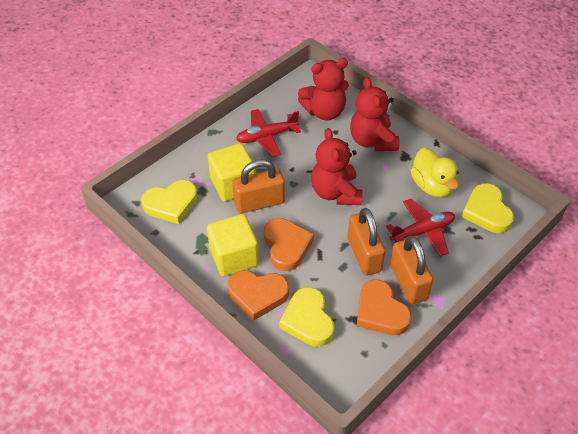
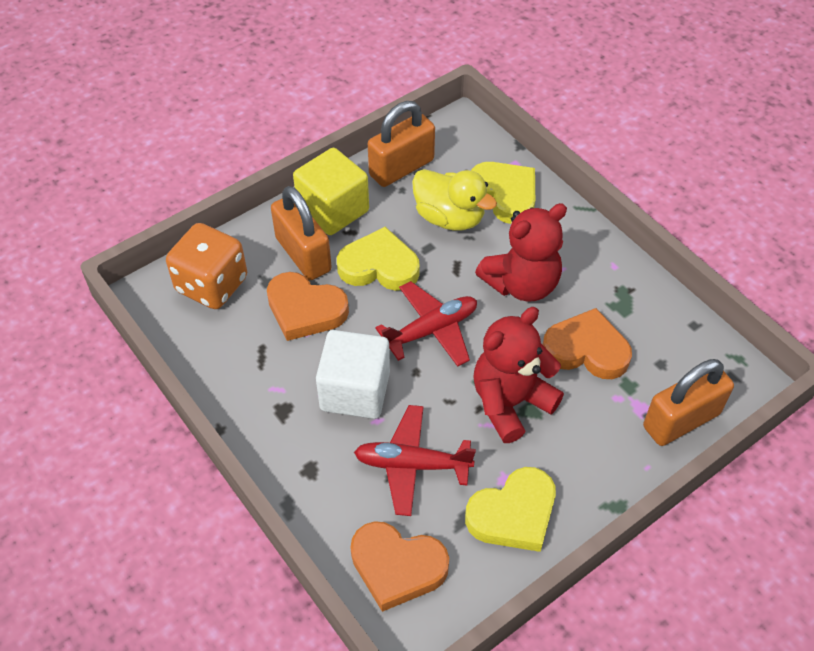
orange dice: 0 -> 1
red teddy bear: 3 -> 2
white cube: 0 -> 1
yellow cube: 2 -> 1

